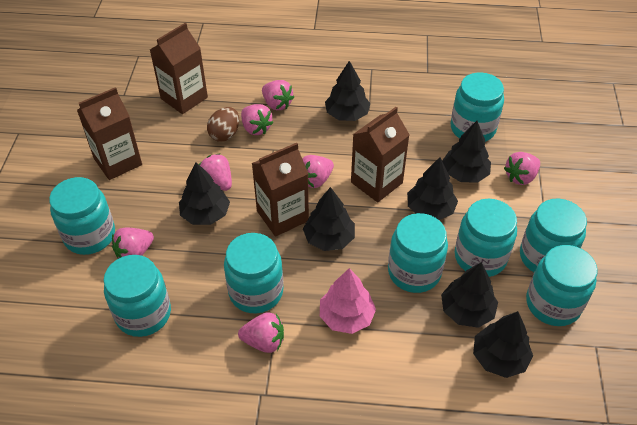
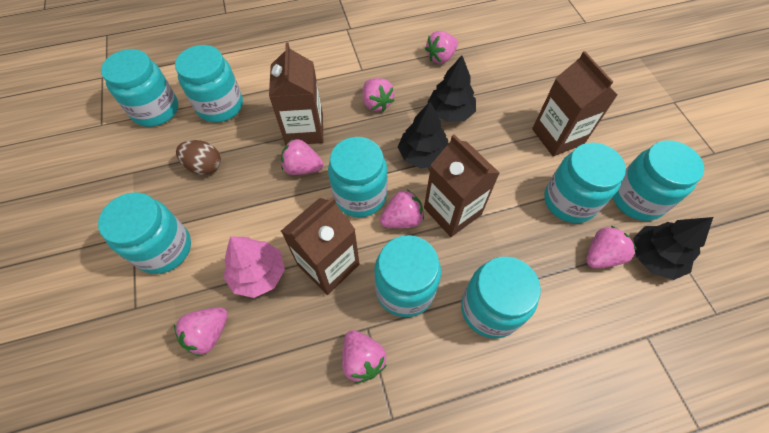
black tree: 7 -> 3

